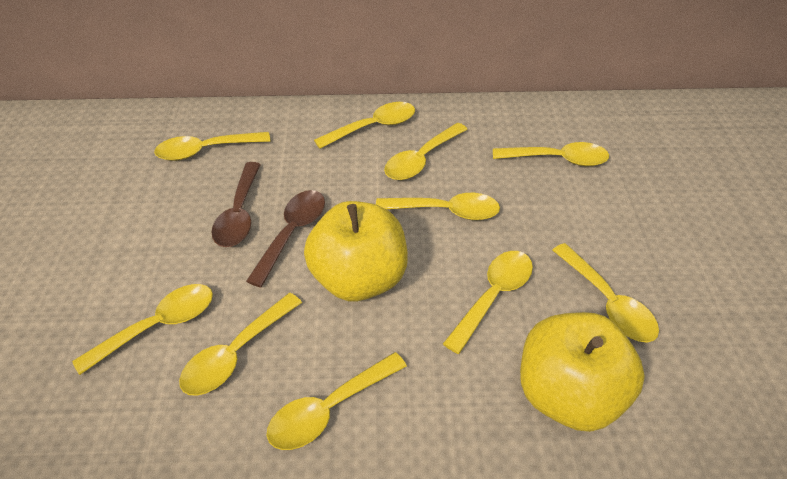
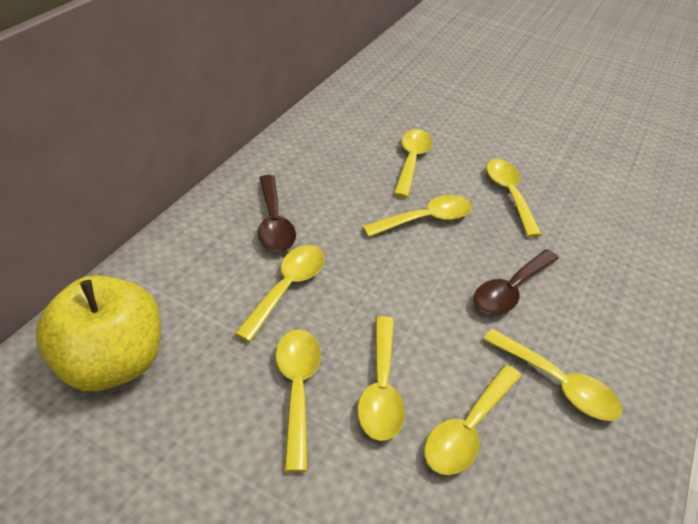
yellow apple: 2 -> 1
yellow spoon: 10 -> 8

